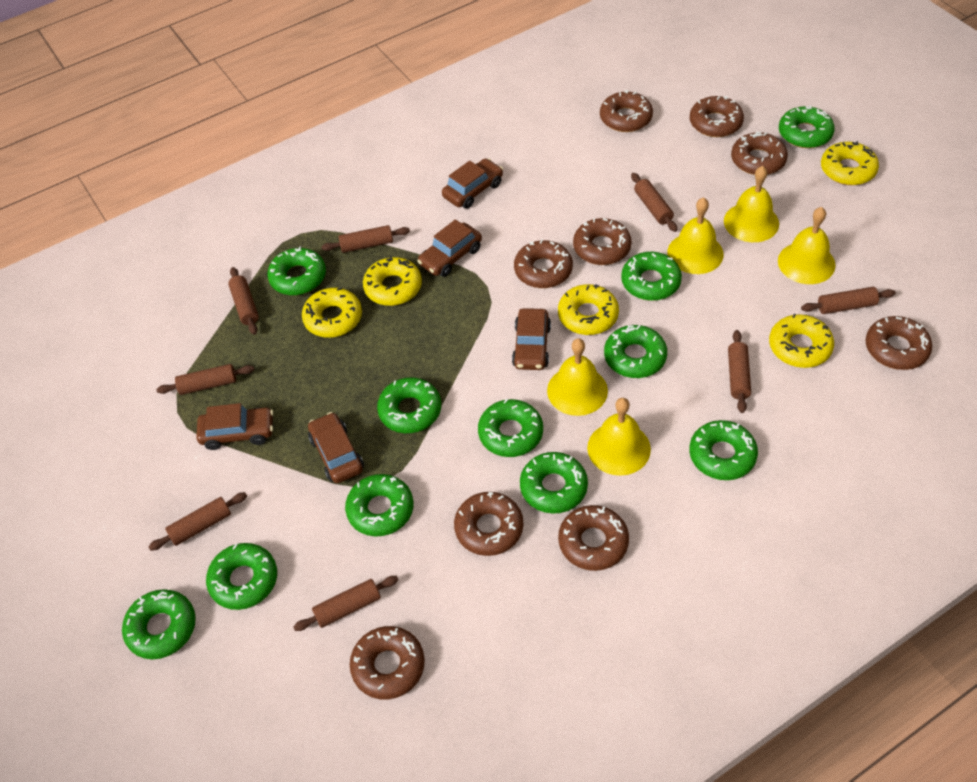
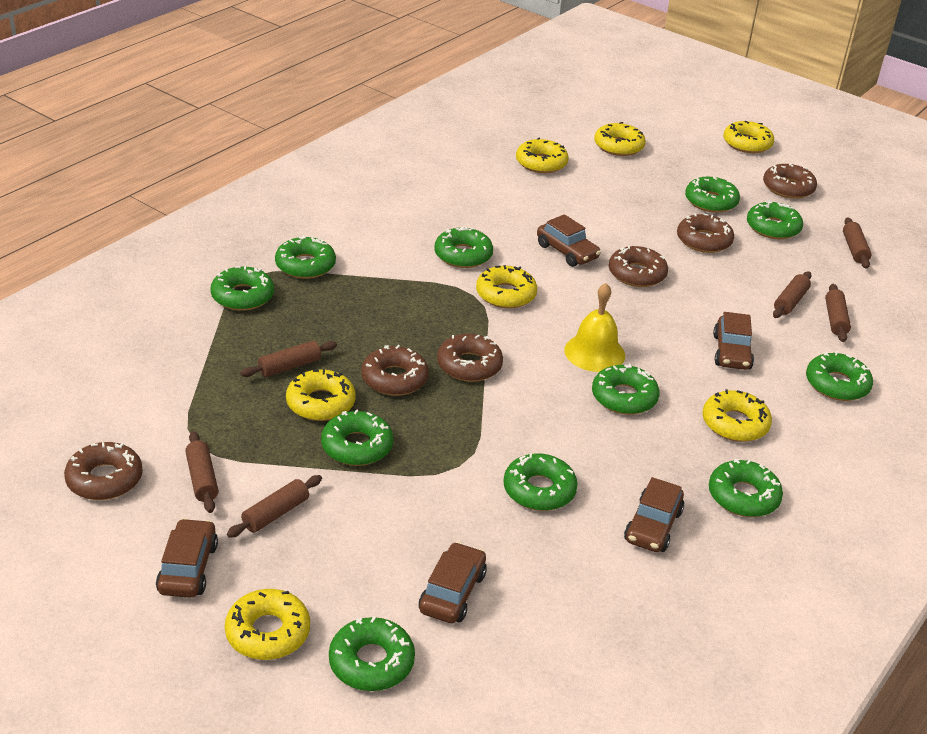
brown donut: 9 -> 6
brown rolling pin: 8 -> 6
yellow bell: 5 -> 1
yellow donut: 5 -> 7

